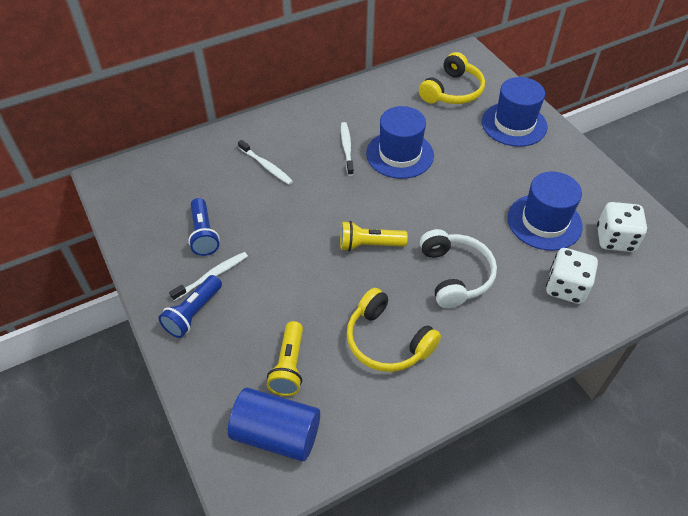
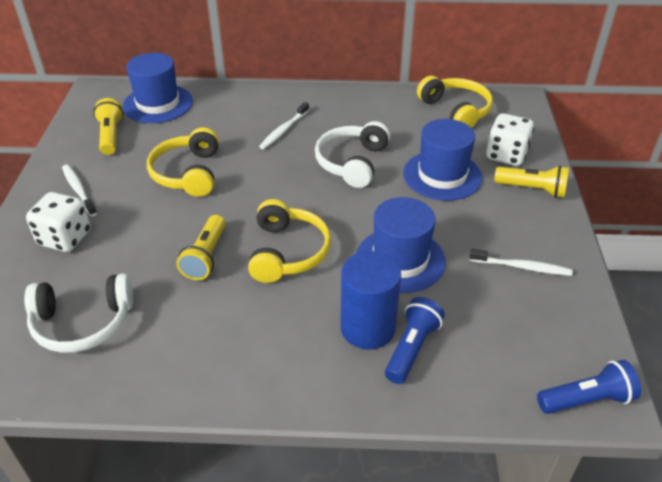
white headphones: 1 -> 2
yellow flashlight: 2 -> 3
yellow headphones: 2 -> 3

